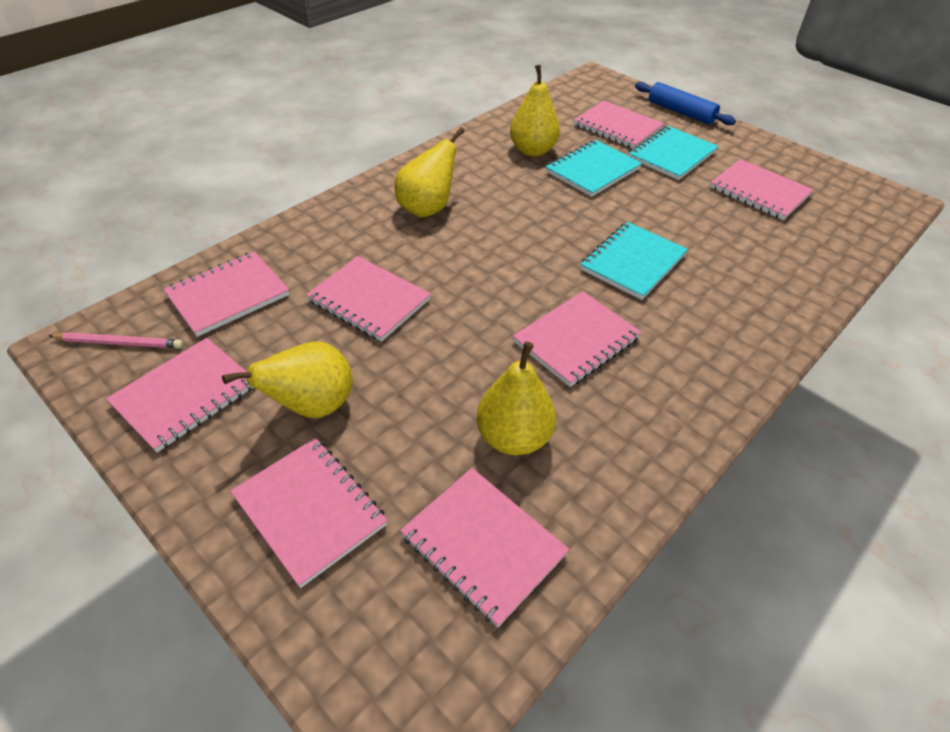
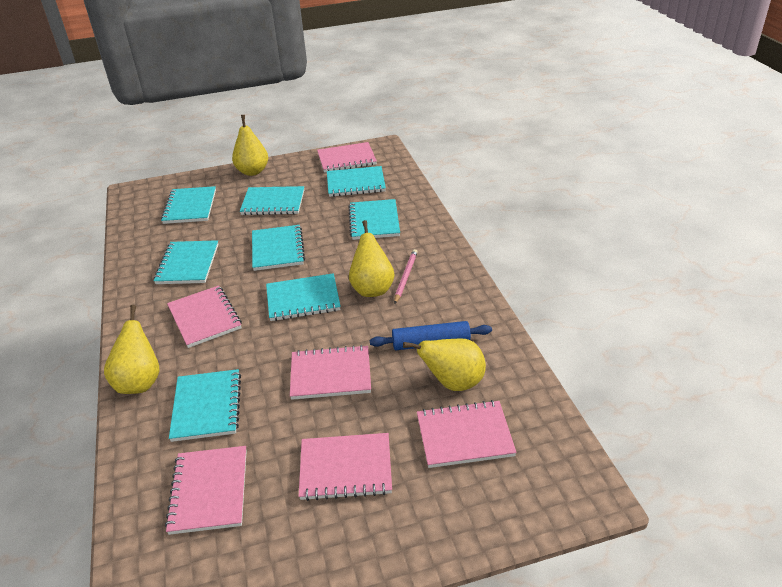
pink notebook: 8 -> 6
turquoise notebook: 3 -> 8

